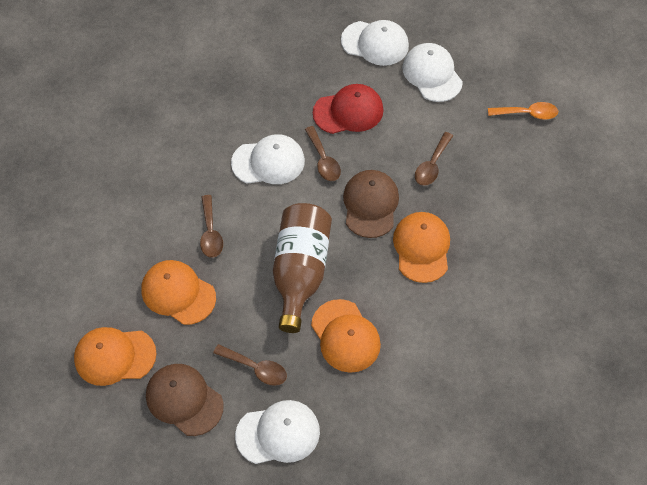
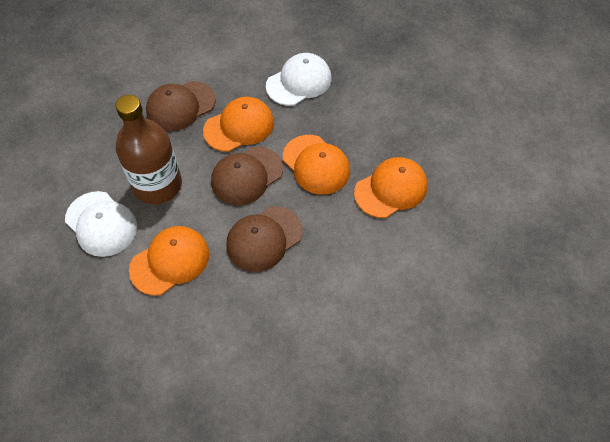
brown cap: 2 -> 3
brown spoon: 4 -> 0
orange spoon: 1 -> 0
red cap: 1 -> 0
white cap: 4 -> 2

